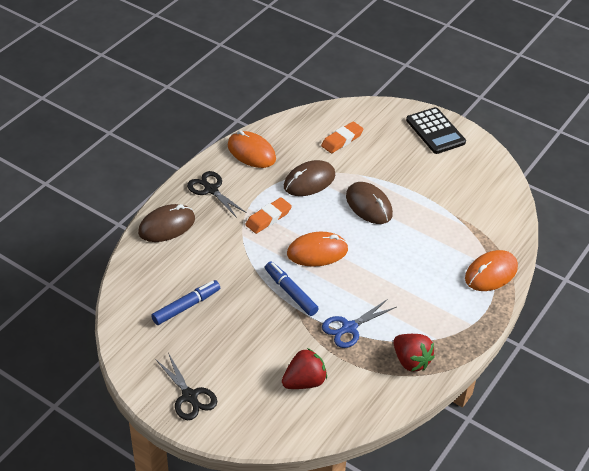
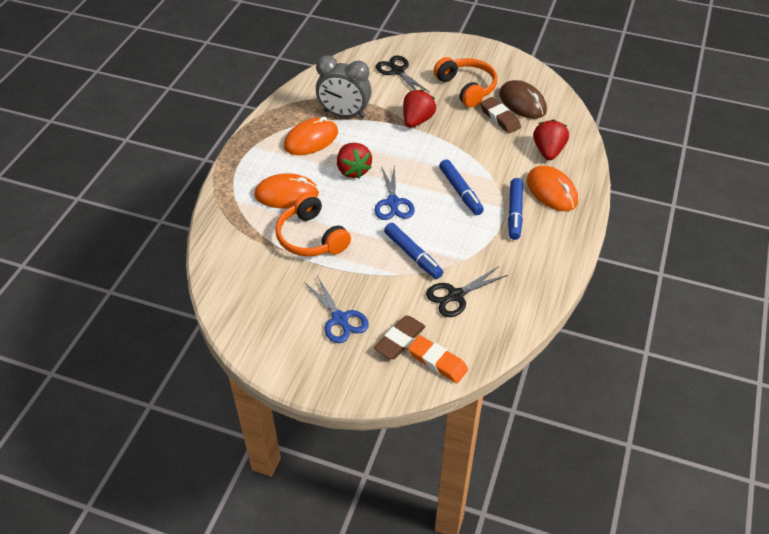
black calculator: 1 -> 0
blue marker: 2 -> 3
blue scissors: 1 -> 2
brown eraser: 0 -> 2
brown mouse: 3 -> 1
grey clock: 0 -> 1
orange eraser: 2 -> 1
orange headphones: 0 -> 2
red strawberry: 2 -> 3

